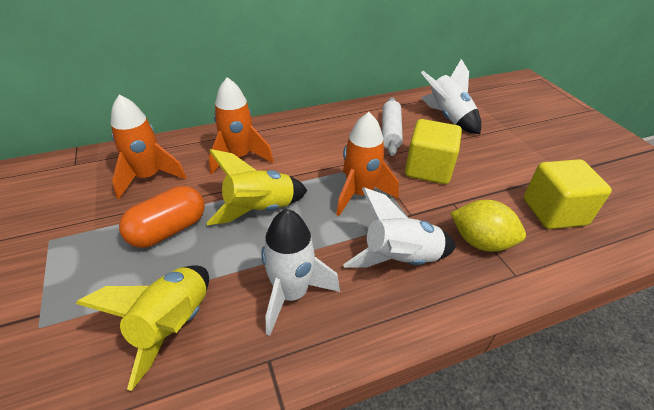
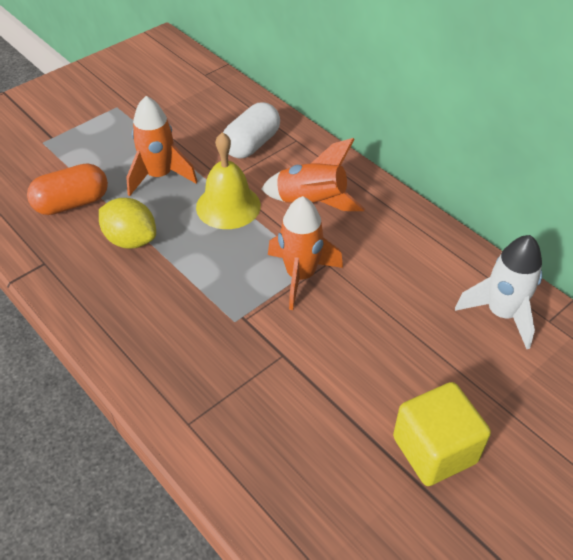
white capsule: 0 -> 1
white rocket: 3 -> 1
white rolling pin: 1 -> 0
yellow bell: 0 -> 1
yellow cube: 2 -> 1
yellow rocket: 2 -> 0

